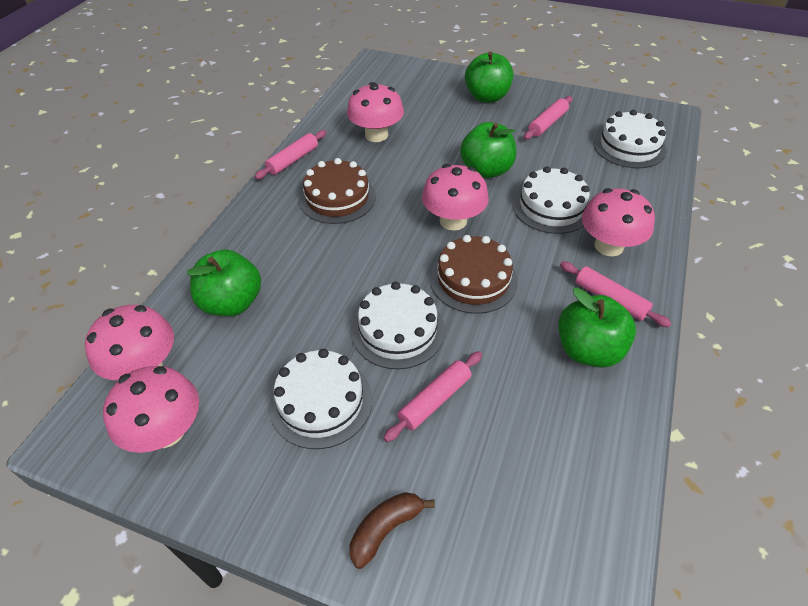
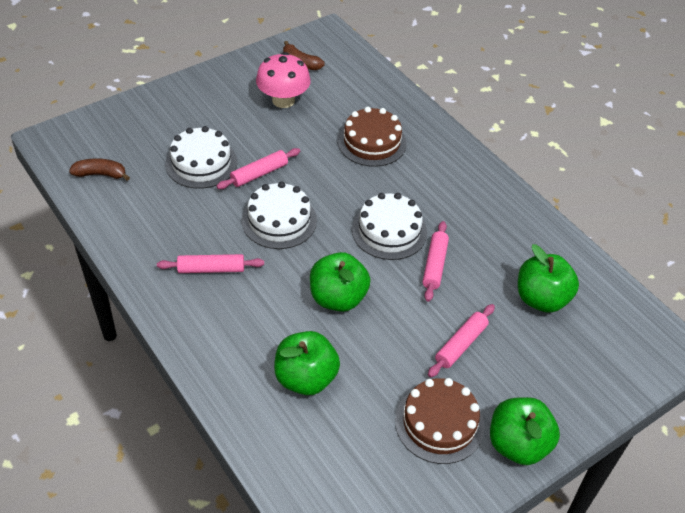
brown banana: 1 -> 2
pink mushroom: 5 -> 1
white cake: 4 -> 3

